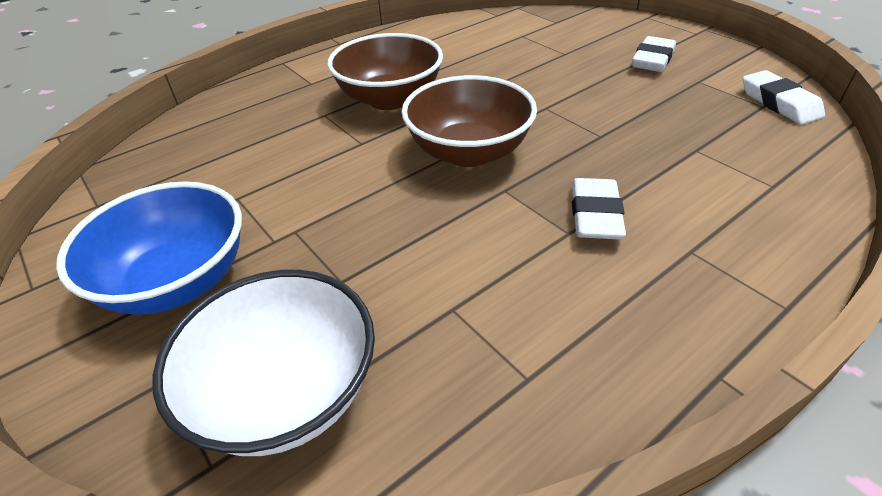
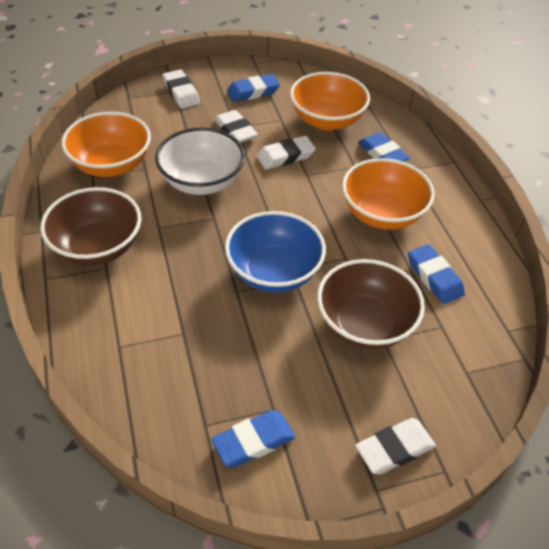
blue eraser: 0 -> 4
orange bowl: 0 -> 3
white eraser: 3 -> 4

